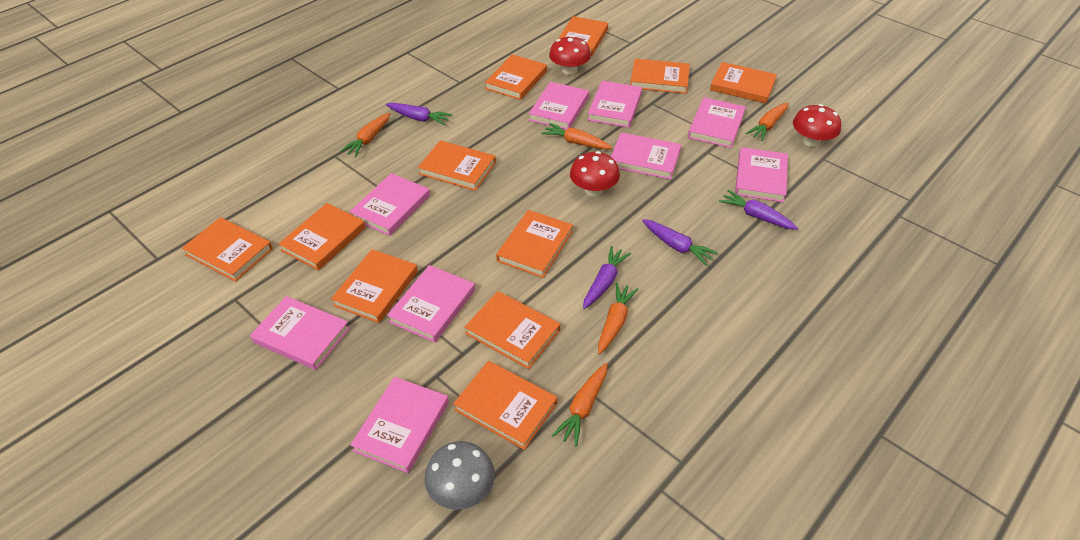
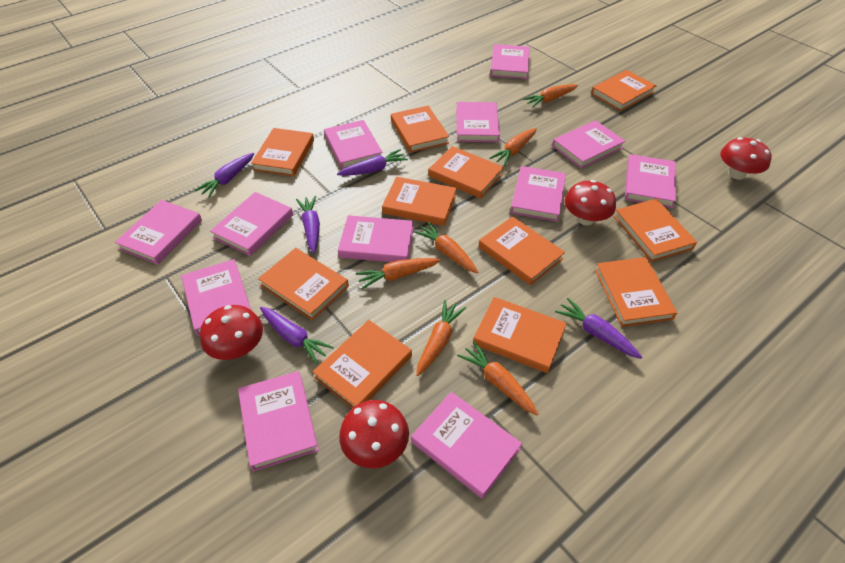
grey mushroom: 1 -> 0
orange carrot: 5 -> 6
pink book: 9 -> 12
purple carrot: 4 -> 5
red mushroom: 3 -> 4

